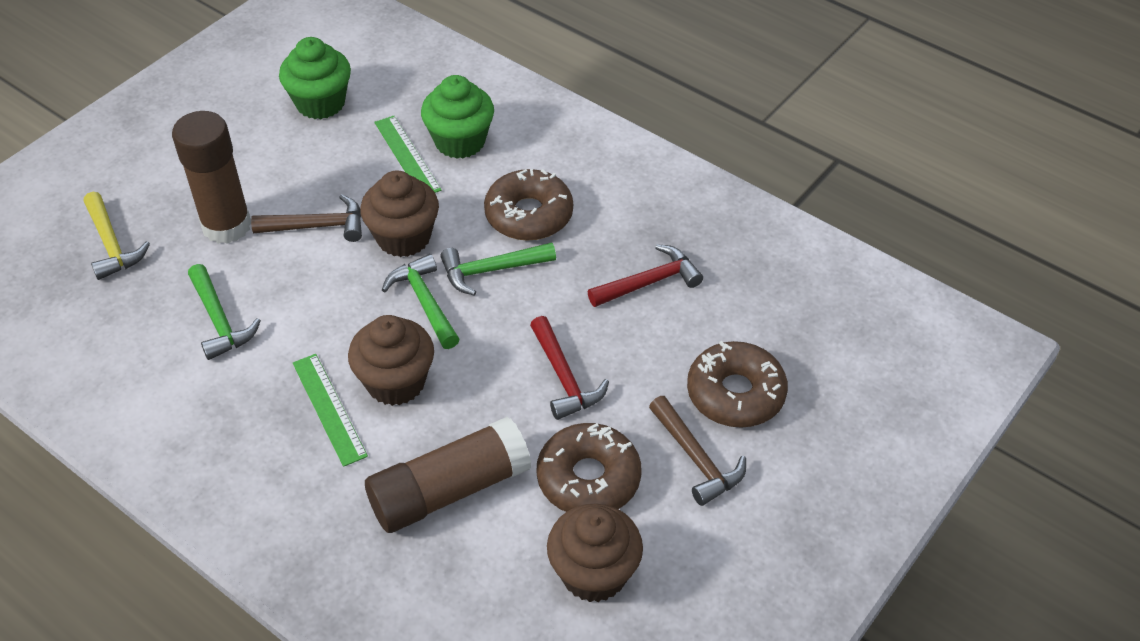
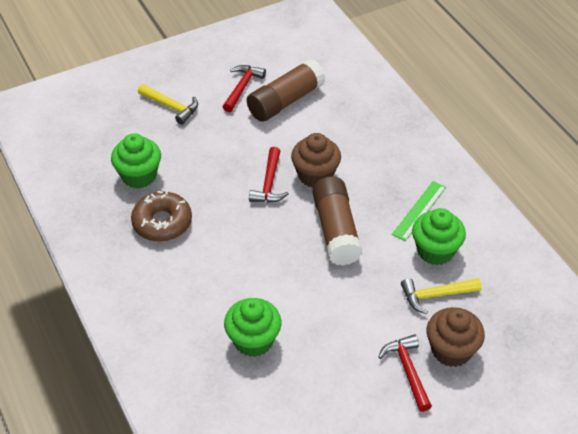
brown cupcake: 3 -> 2
brown donut: 3 -> 1
brown hammer: 2 -> 0
green cupcake: 2 -> 3
green hammer: 3 -> 0
green ruler: 2 -> 1
red hammer: 2 -> 3
yellow hammer: 1 -> 2

